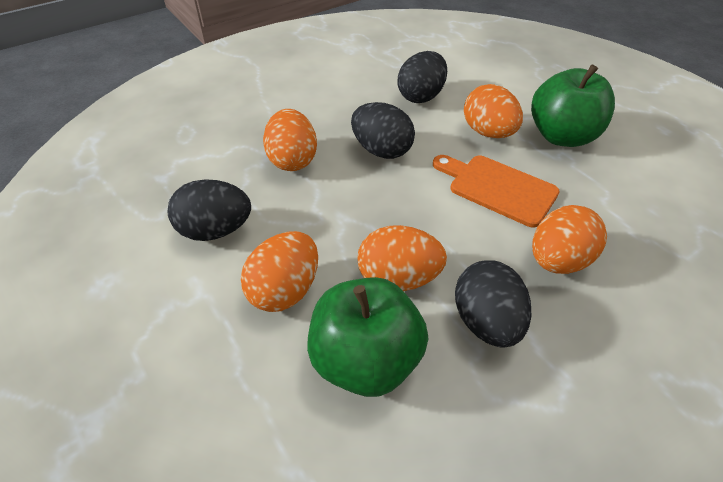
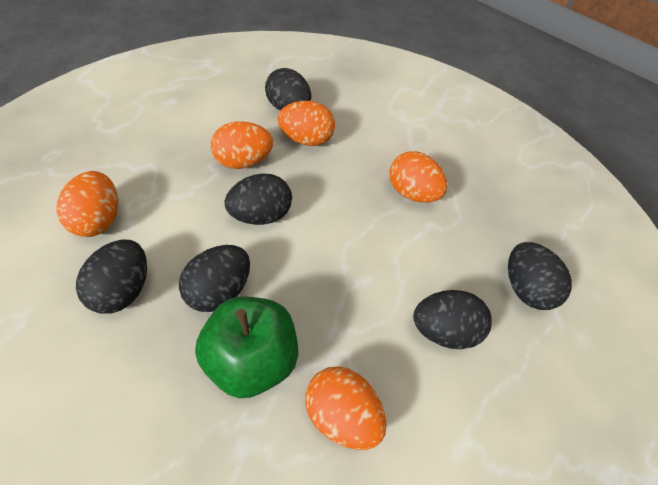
black egg: 4 -> 6
green apple: 2 -> 1
orange cutting board: 1 -> 0

